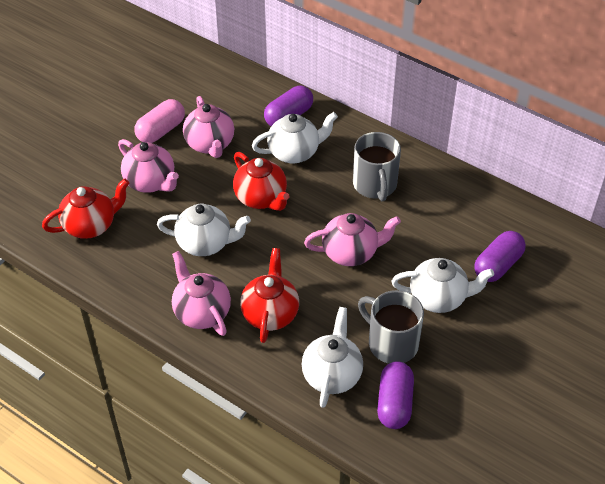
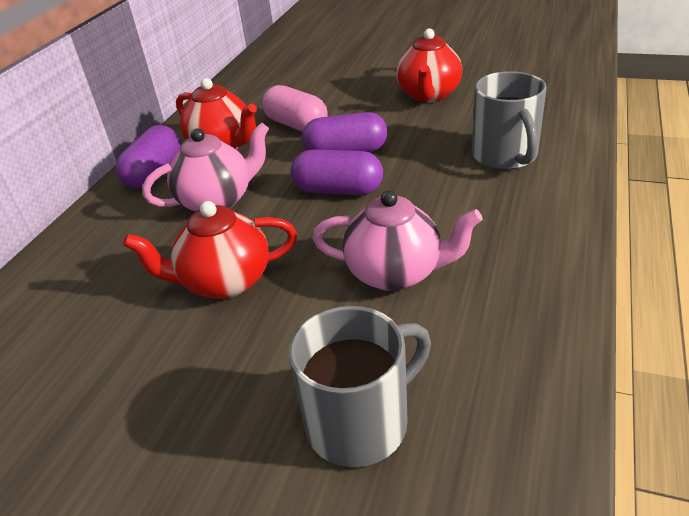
pink teapot: 4 -> 2
white teapot: 4 -> 0

